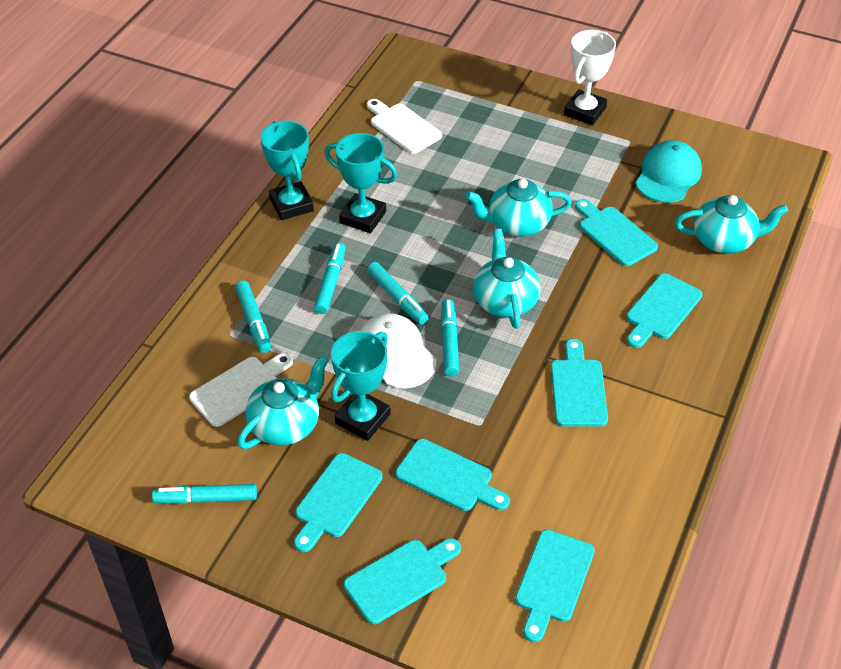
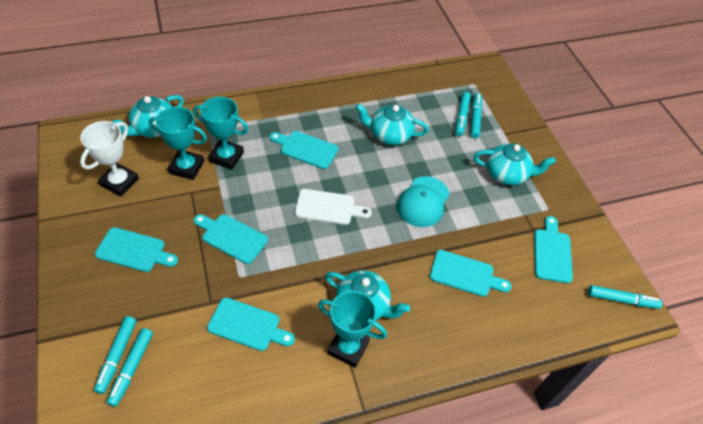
turquoise cutting board: 7 -> 6
white cap: 1 -> 0
white cutting board: 2 -> 1

